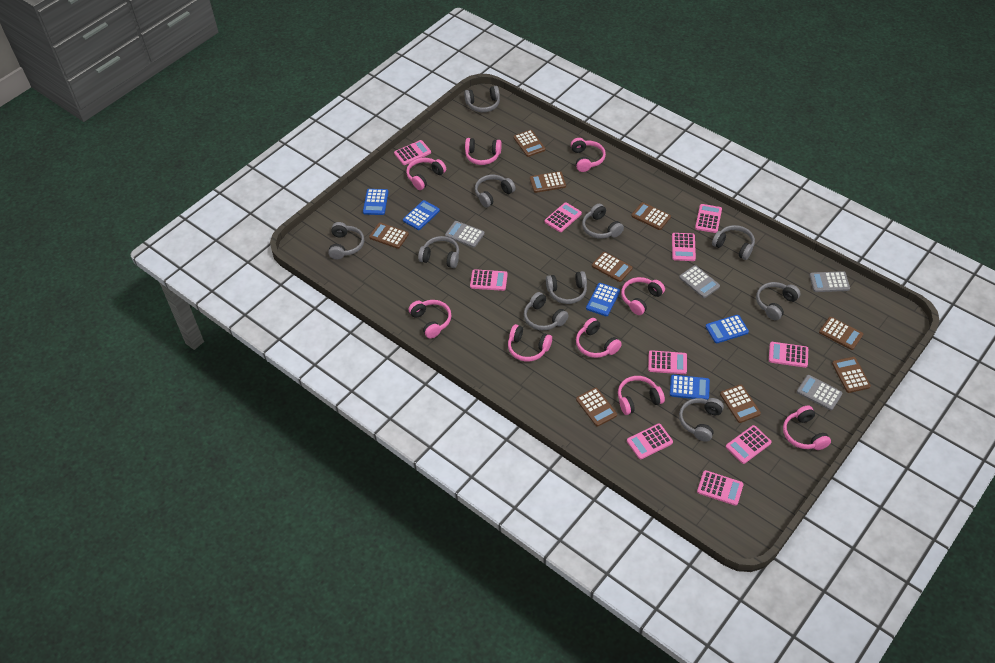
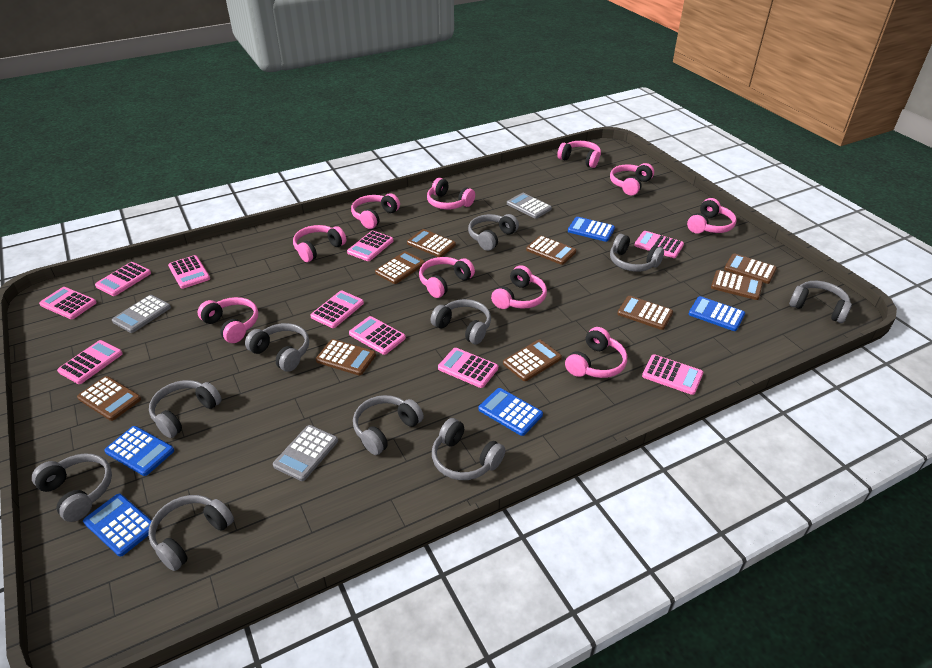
grey calculator: 4 -> 3
pink headphones: 9 -> 10

